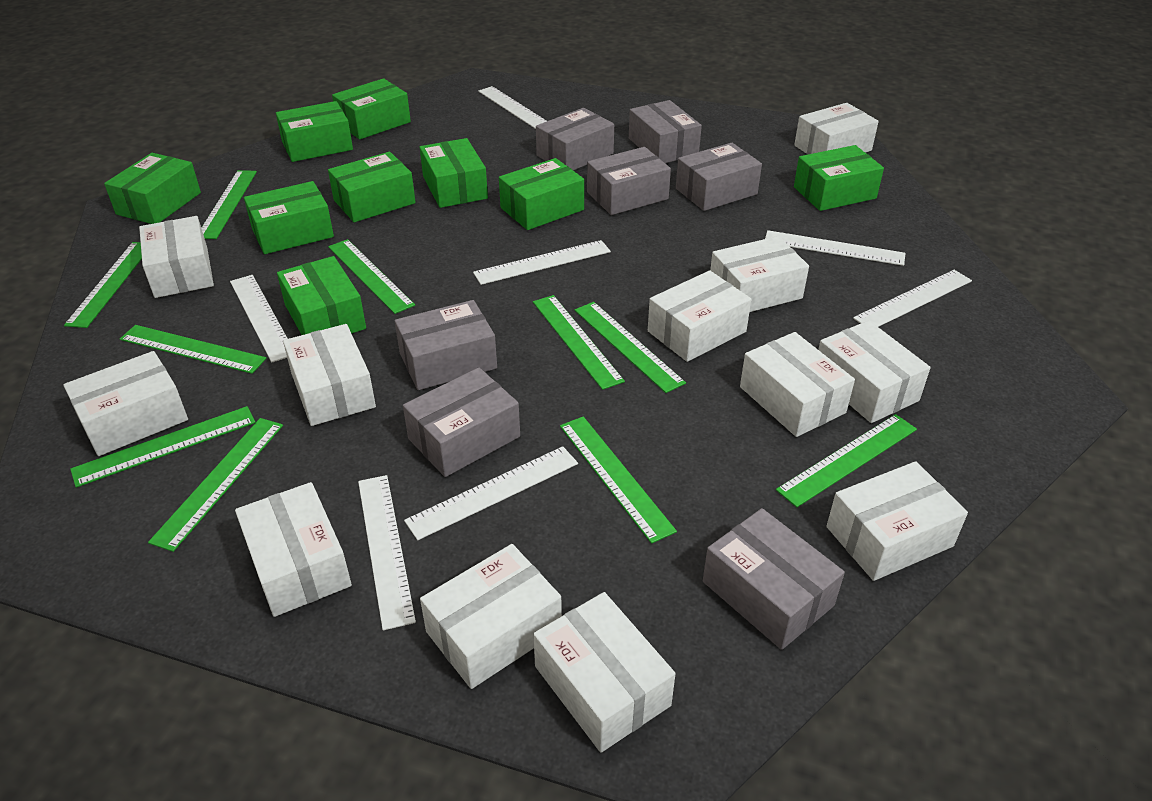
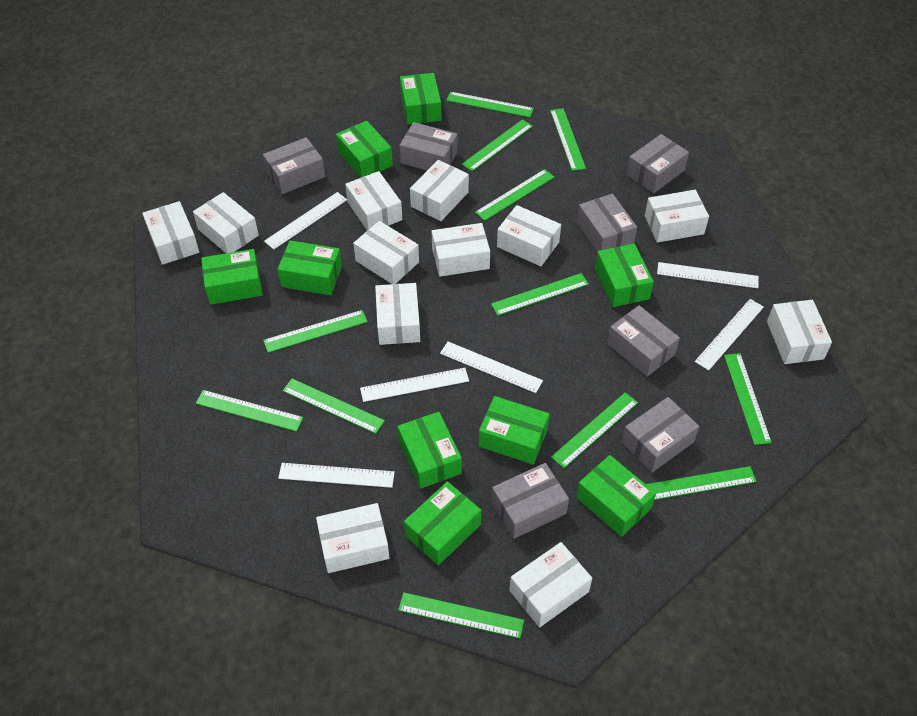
green ruler: 10 -> 12
white ruler: 7 -> 6

